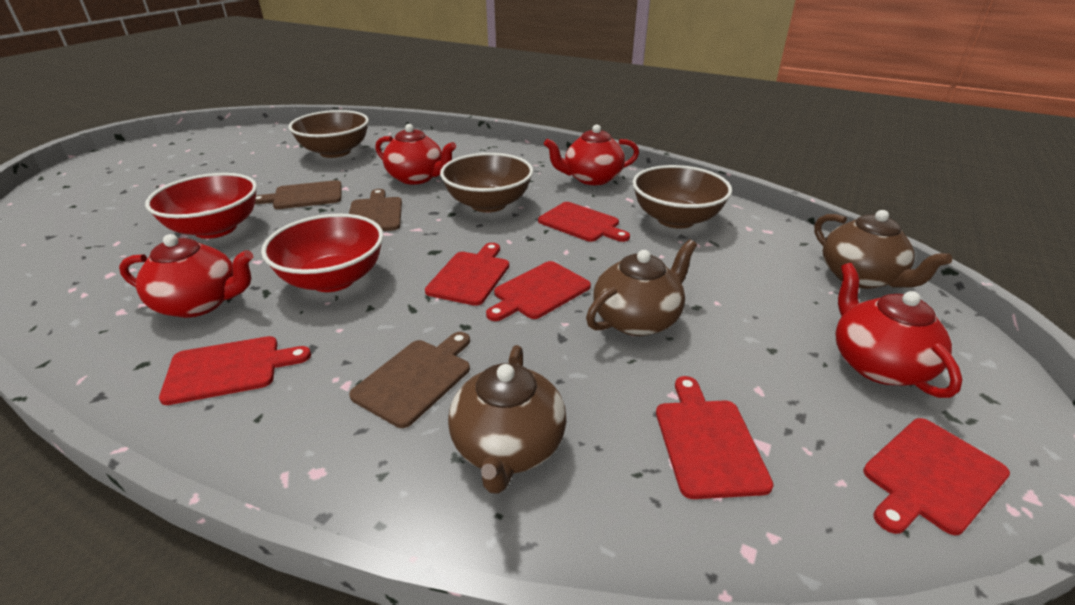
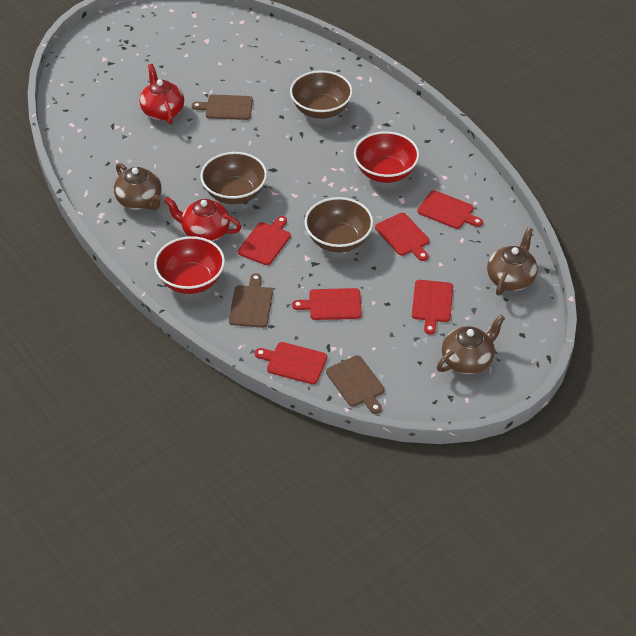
red teapot: 4 -> 2

